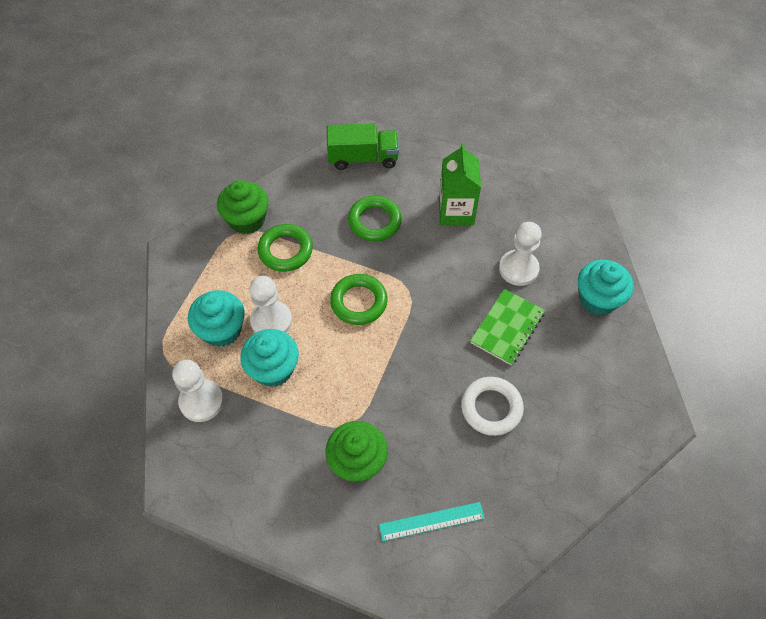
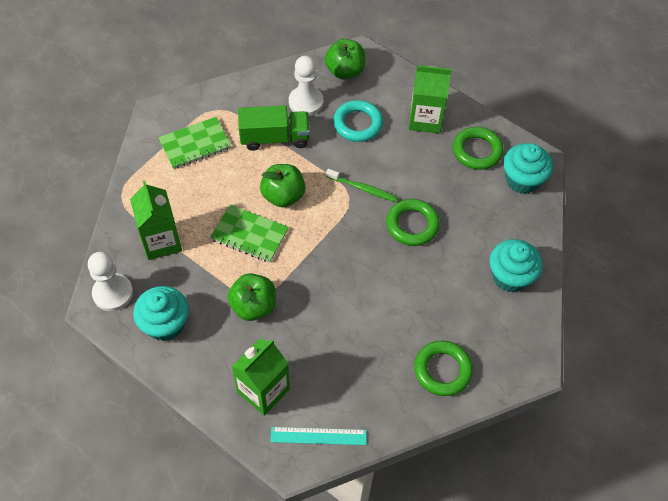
green apple: 0 -> 3
green carton: 1 -> 3
green cupcake: 2 -> 0
green notebook: 1 -> 2
green toothbrush: 0 -> 1
turquoise ring: 0 -> 1
white pawn: 3 -> 2
white ring: 1 -> 0

